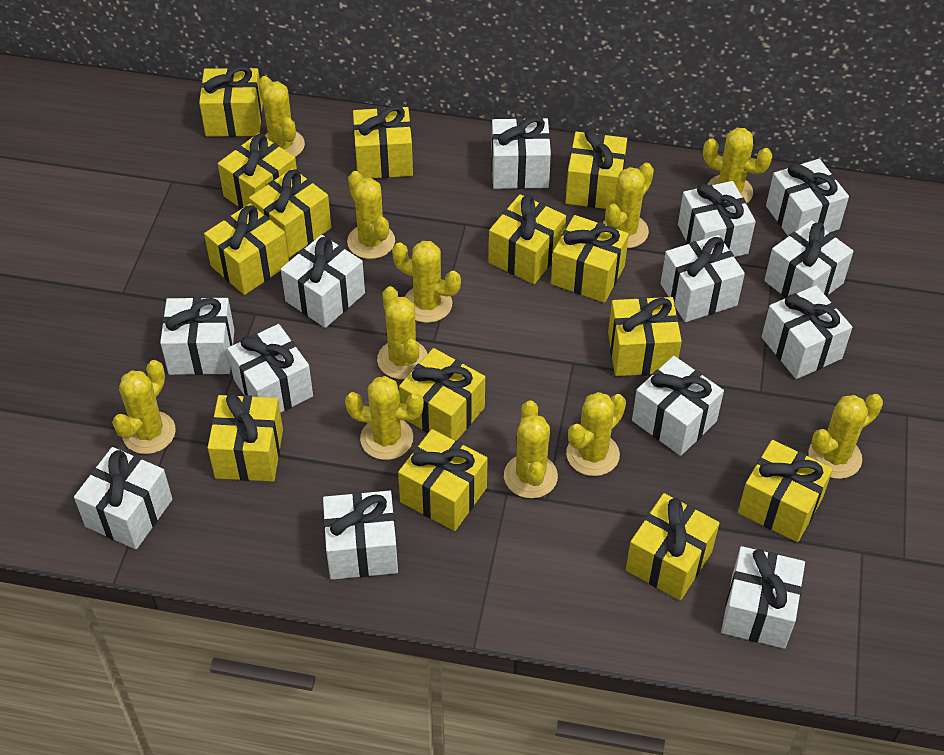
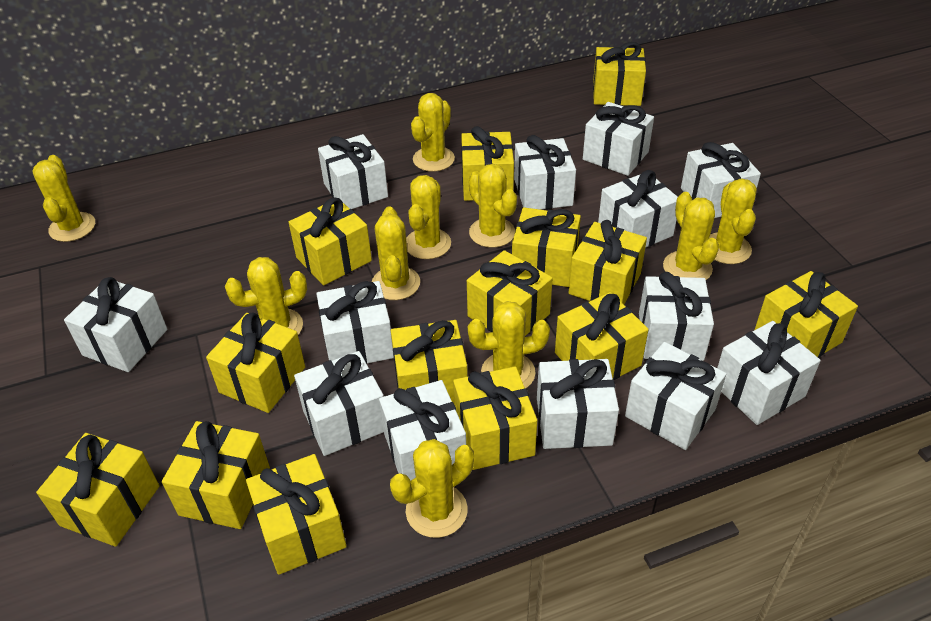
yellow cactus: 11 -> 10

